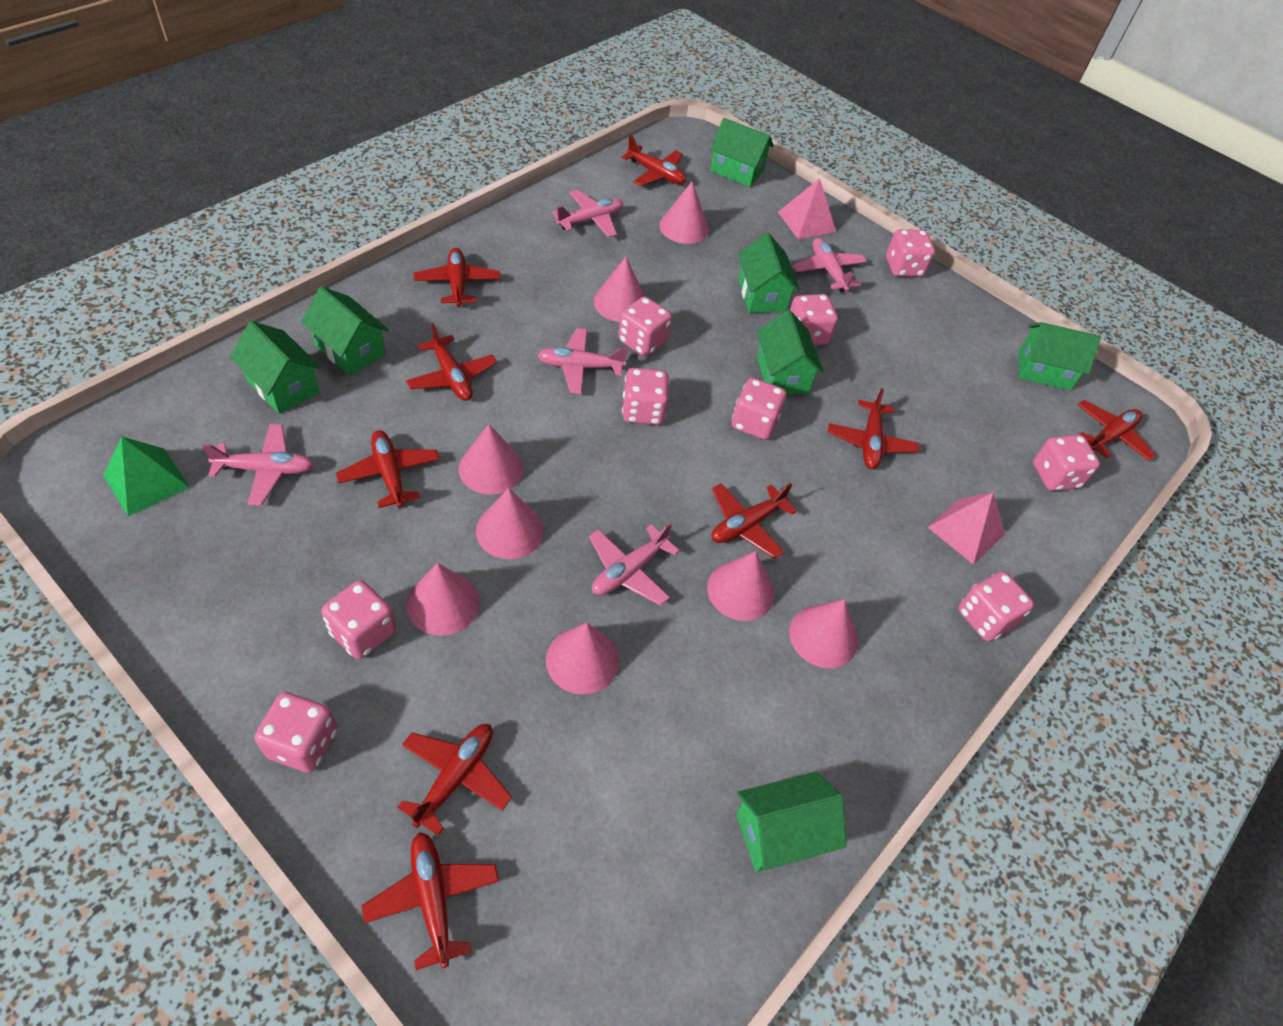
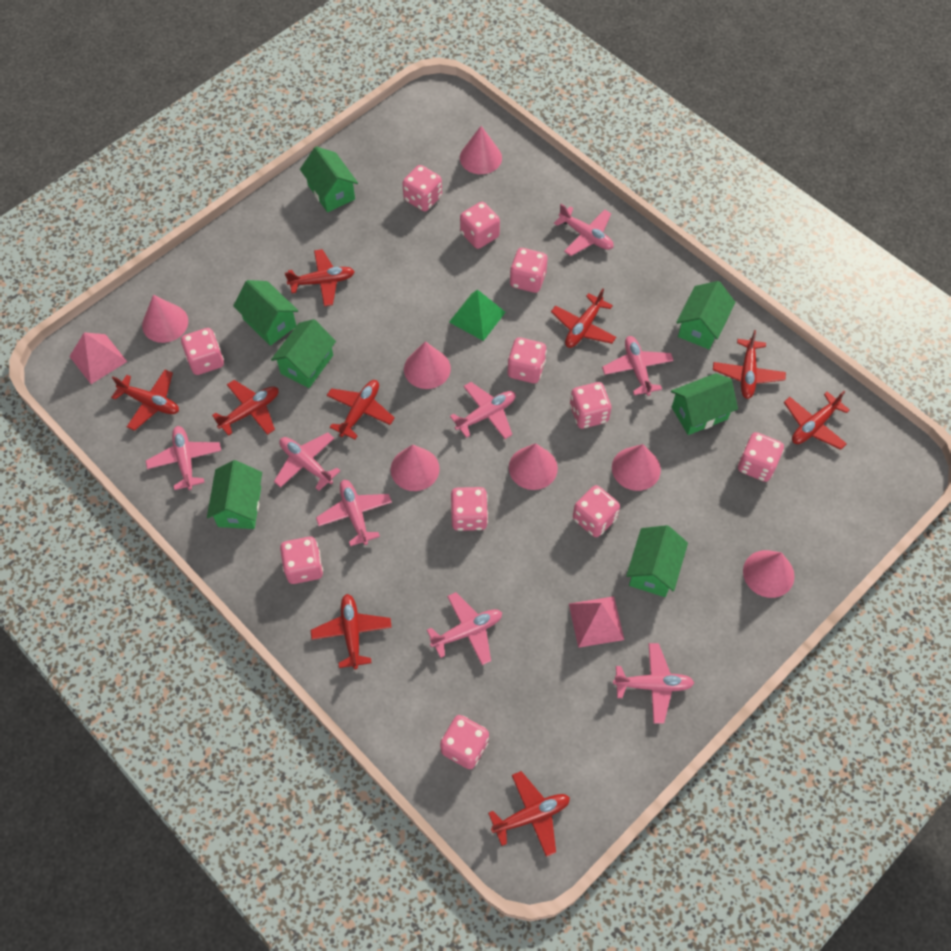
pink cone: 8 -> 7
pink dice: 9 -> 11
pink plane: 5 -> 8

